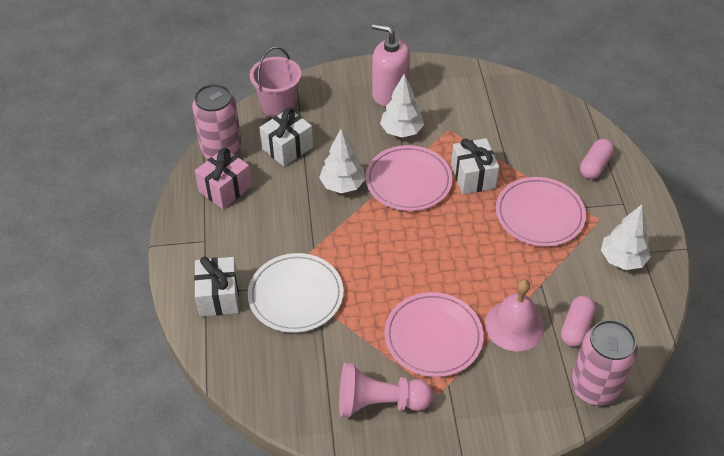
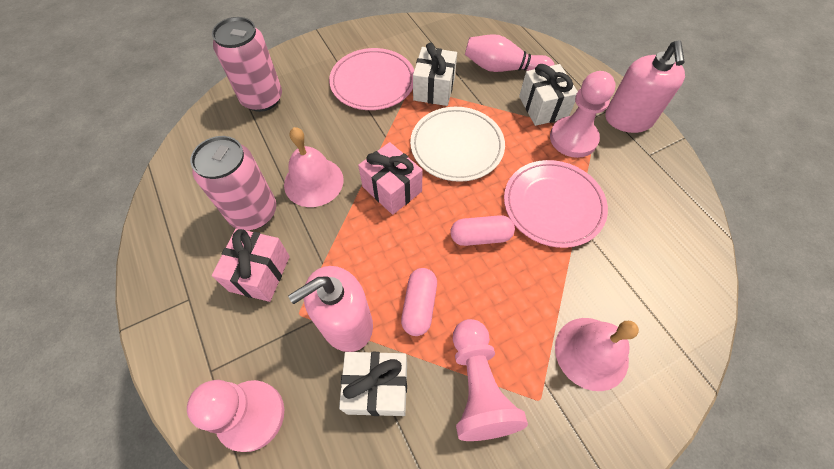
pink bell: 1 -> 2
pink bowling pin: 0 -> 1
pink bucket: 1 -> 0
pink gift: 1 -> 2
pink pawn: 1 -> 3
pink plate: 3 -> 2
pink soap dispenser: 1 -> 2
white tree: 3 -> 0

